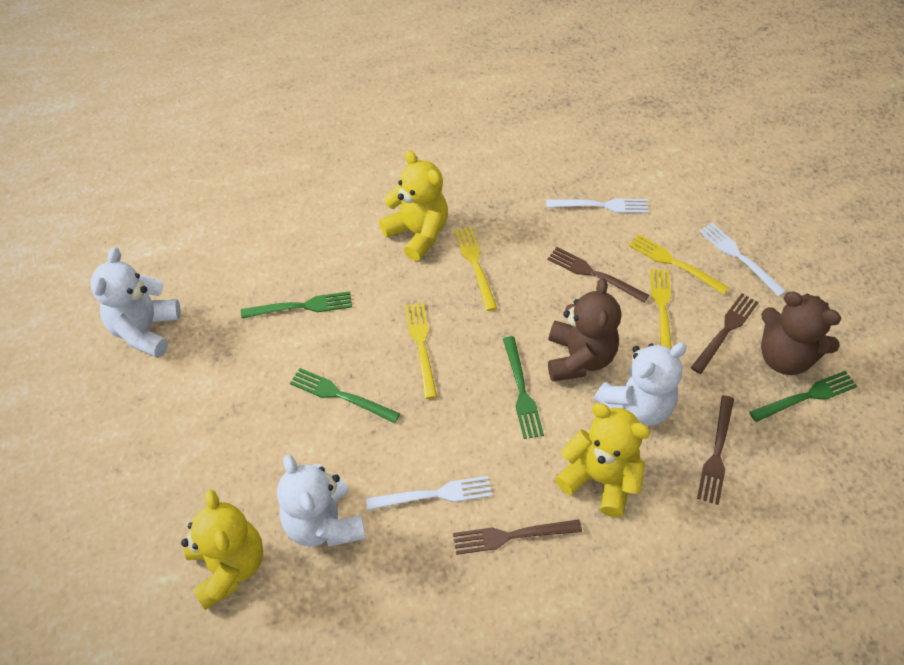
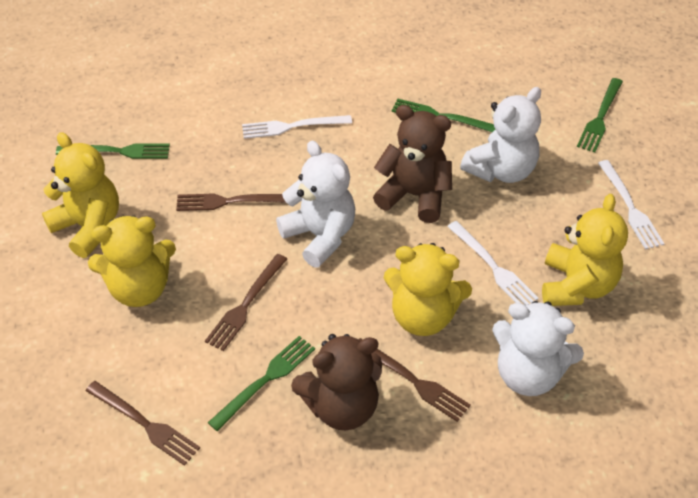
yellow fork: 4 -> 0
yellow teddy bear: 3 -> 4

